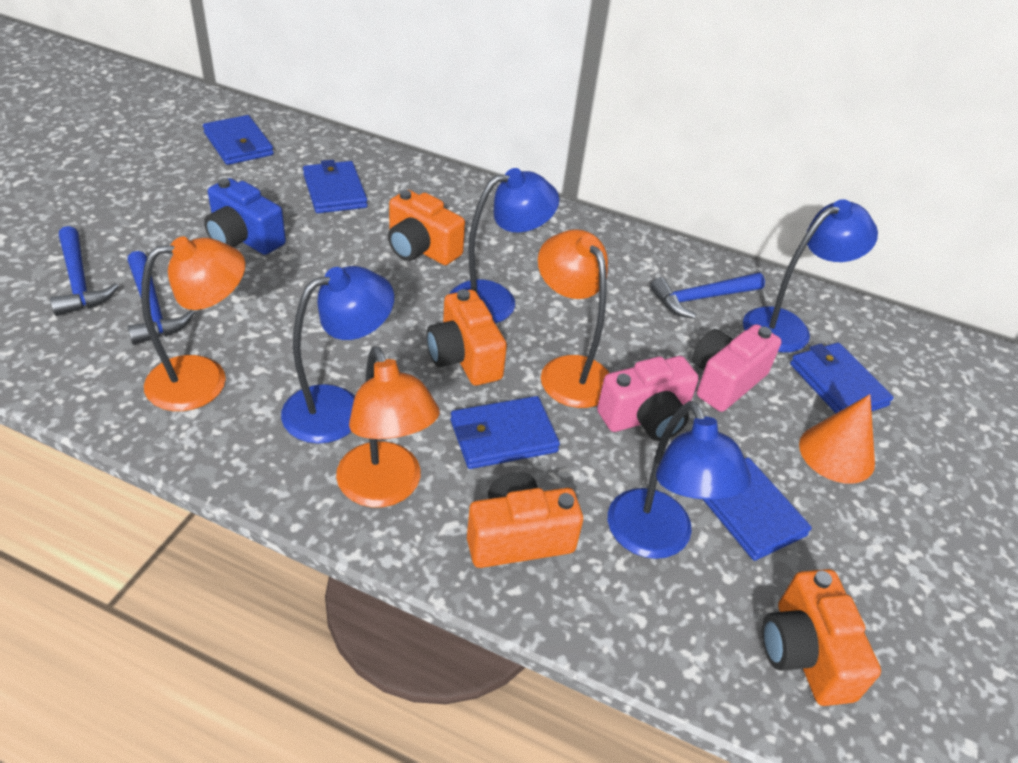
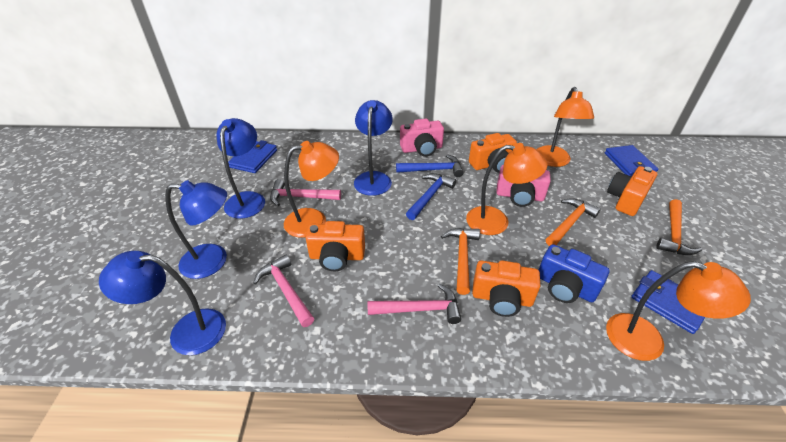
blue hammer: 3 -> 2
blue wallet: 5 -> 3
orange cone: 1 -> 0
orange hammer: 0 -> 3
orange lamp: 3 -> 4
pink hammer: 0 -> 3

